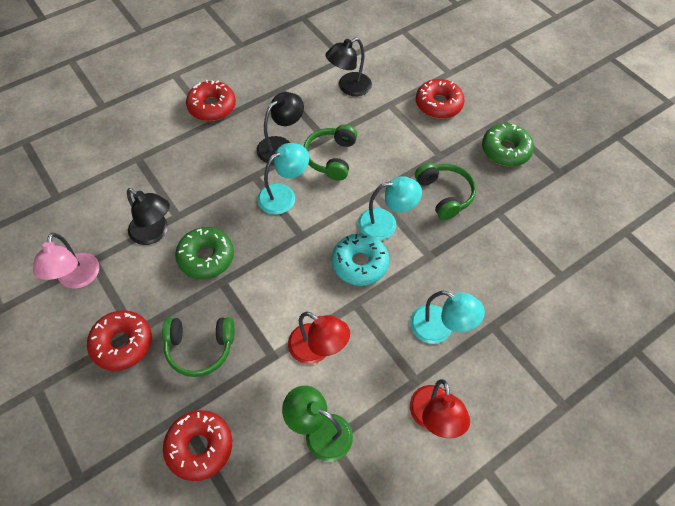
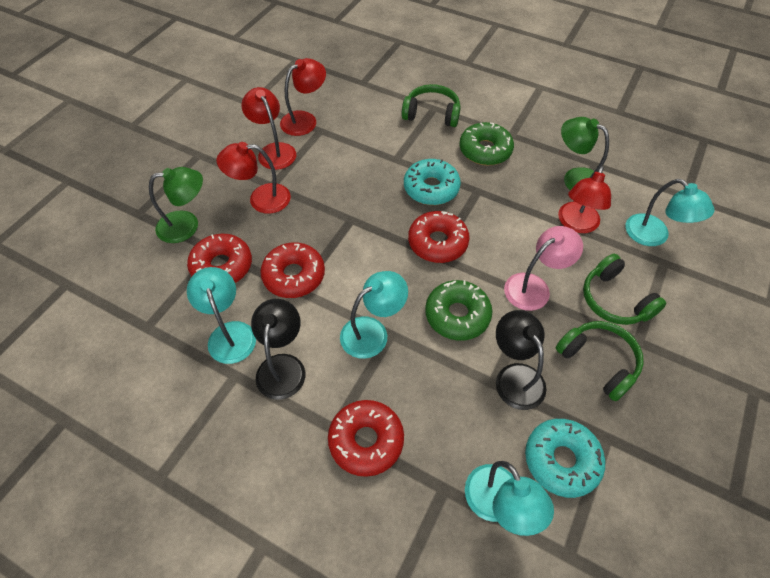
black lamp: 3 -> 2
green lamp: 1 -> 2
red lamp: 2 -> 4
turquoise donut: 1 -> 2
turquoise lamp: 3 -> 4

